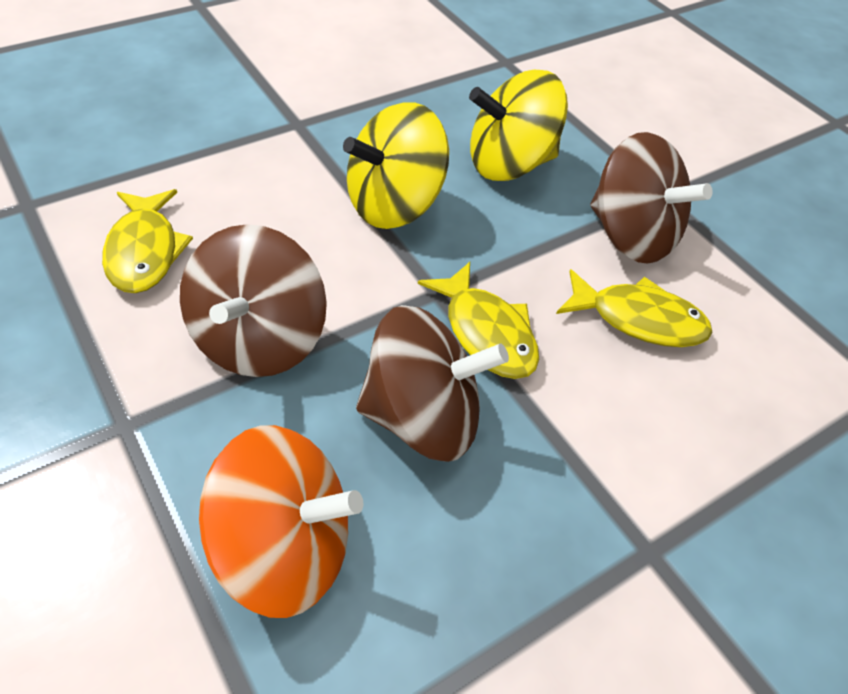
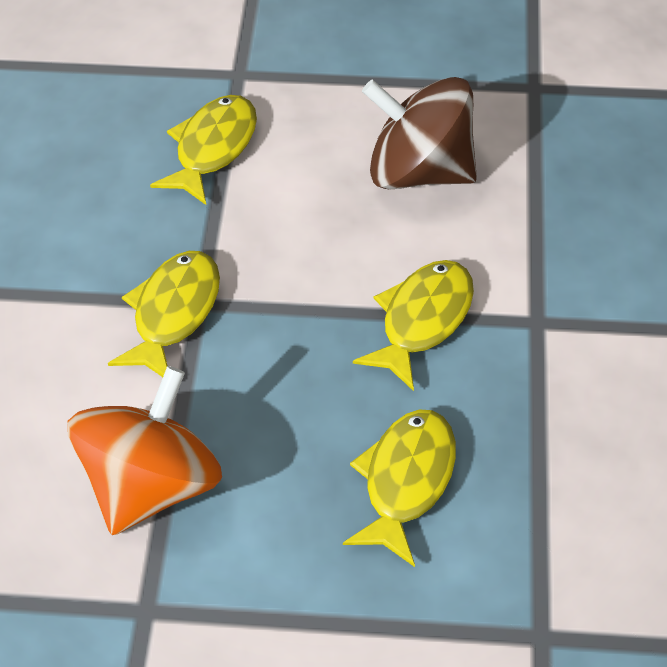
brown spinning top: 3 -> 1
yellow fish: 3 -> 4
yellow spinning top: 2 -> 0

